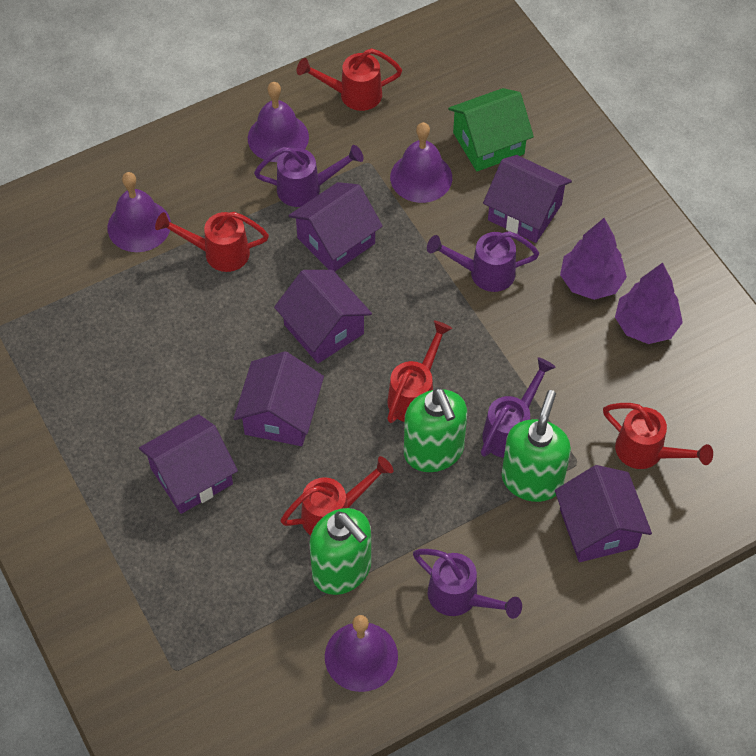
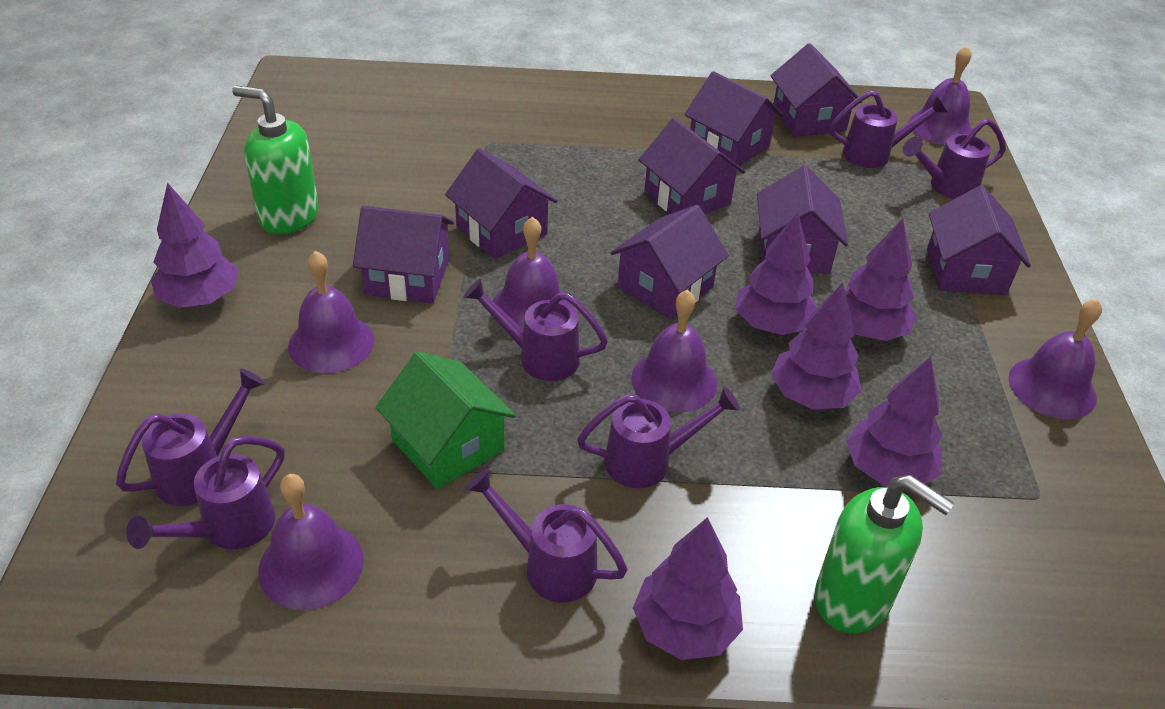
green soap dispenser: 3 -> 2
purple bell: 4 -> 6
purple house: 6 -> 8
purple tree: 2 -> 6
purple watering can: 4 -> 7
red watering can: 5 -> 0

